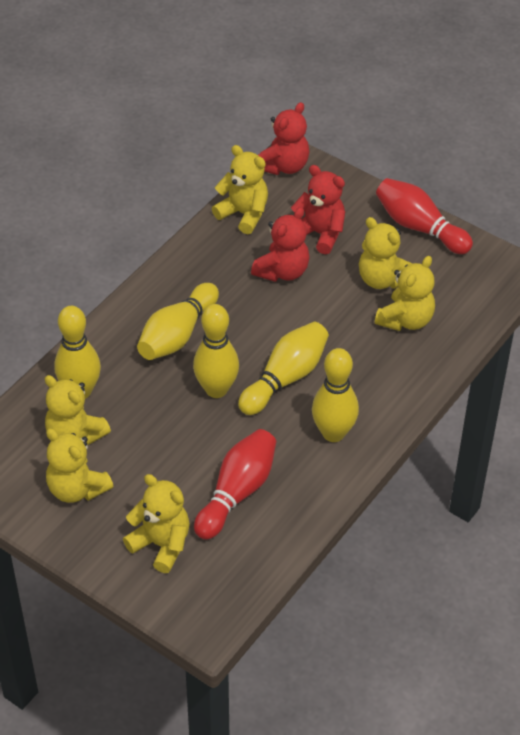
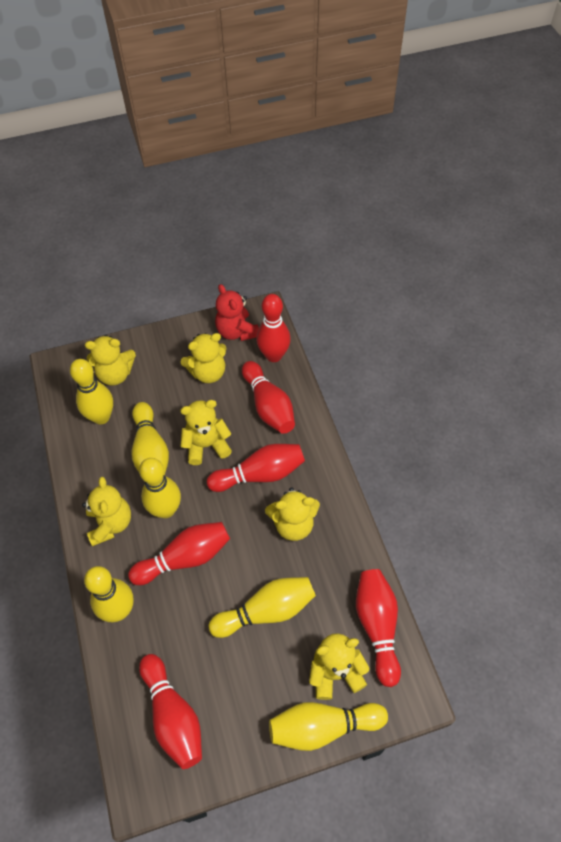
red bowling pin: 2 -> 6
red teddy bear: 3 -> 1
yellow bowling pin: 5 -> 6

